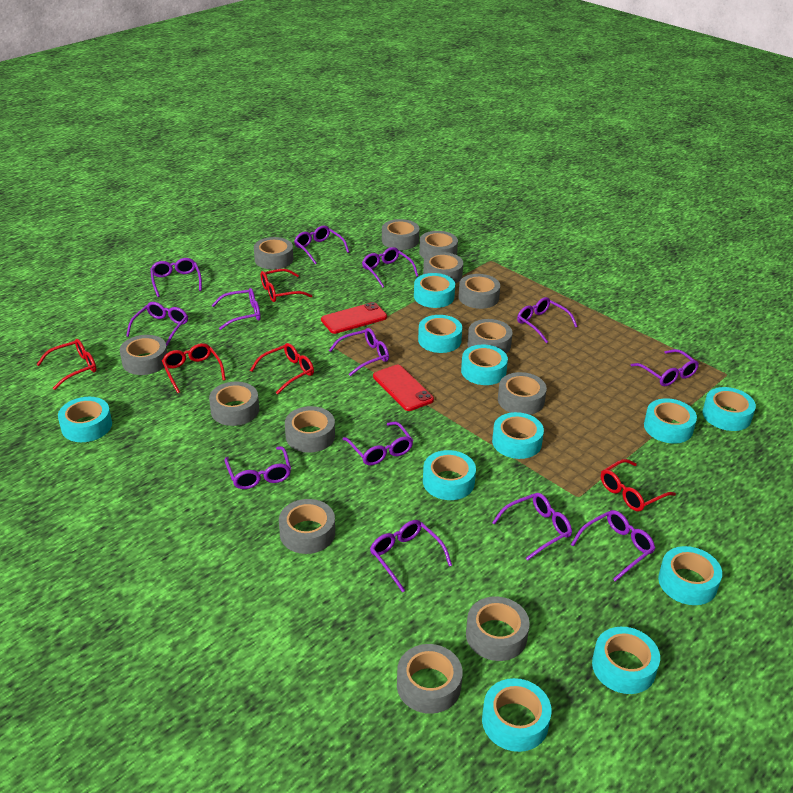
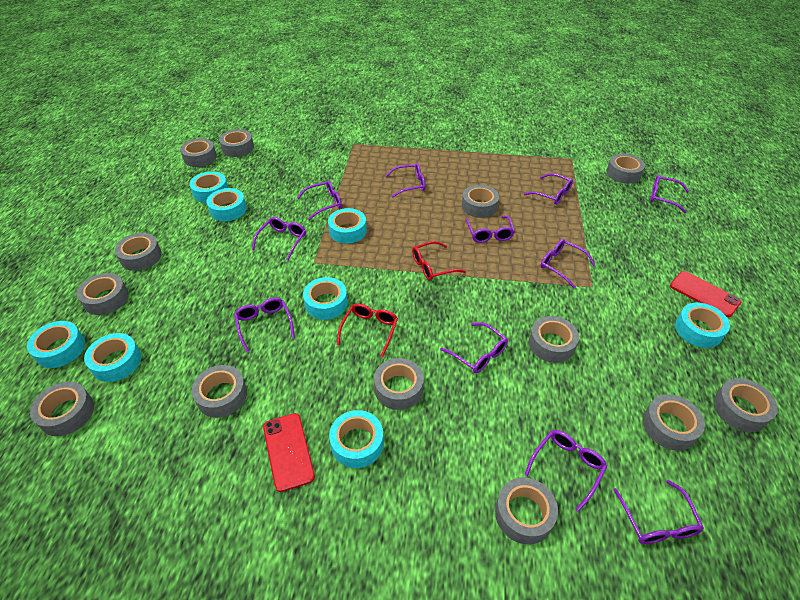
purple glasses: 13 -> 11
red glasses: 5 -> 2
turquoise tape: 11 -> 8

